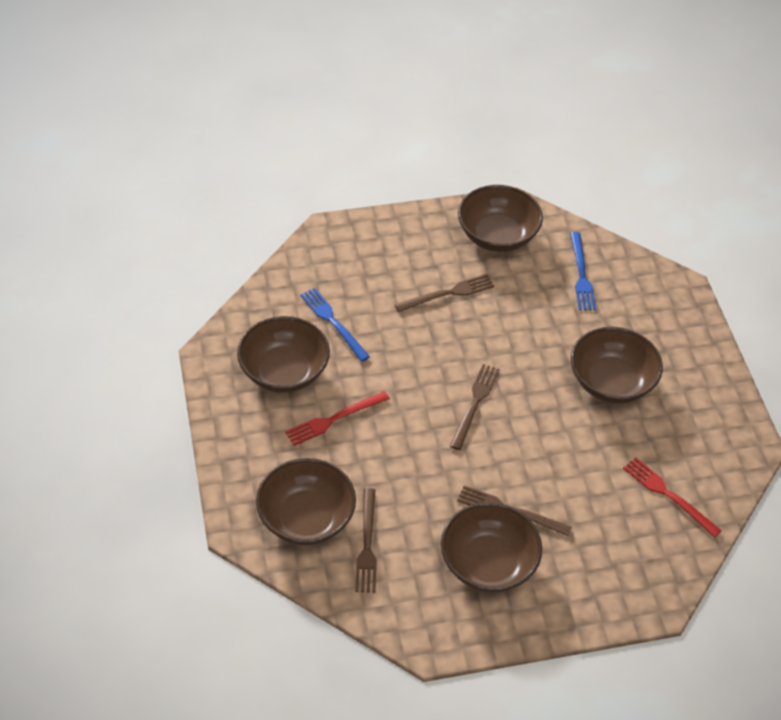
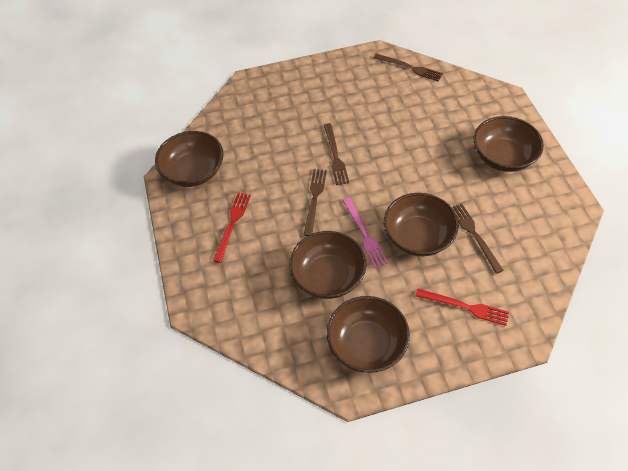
blue fork: 2 -> 0
pink fork: 0 -> 1

